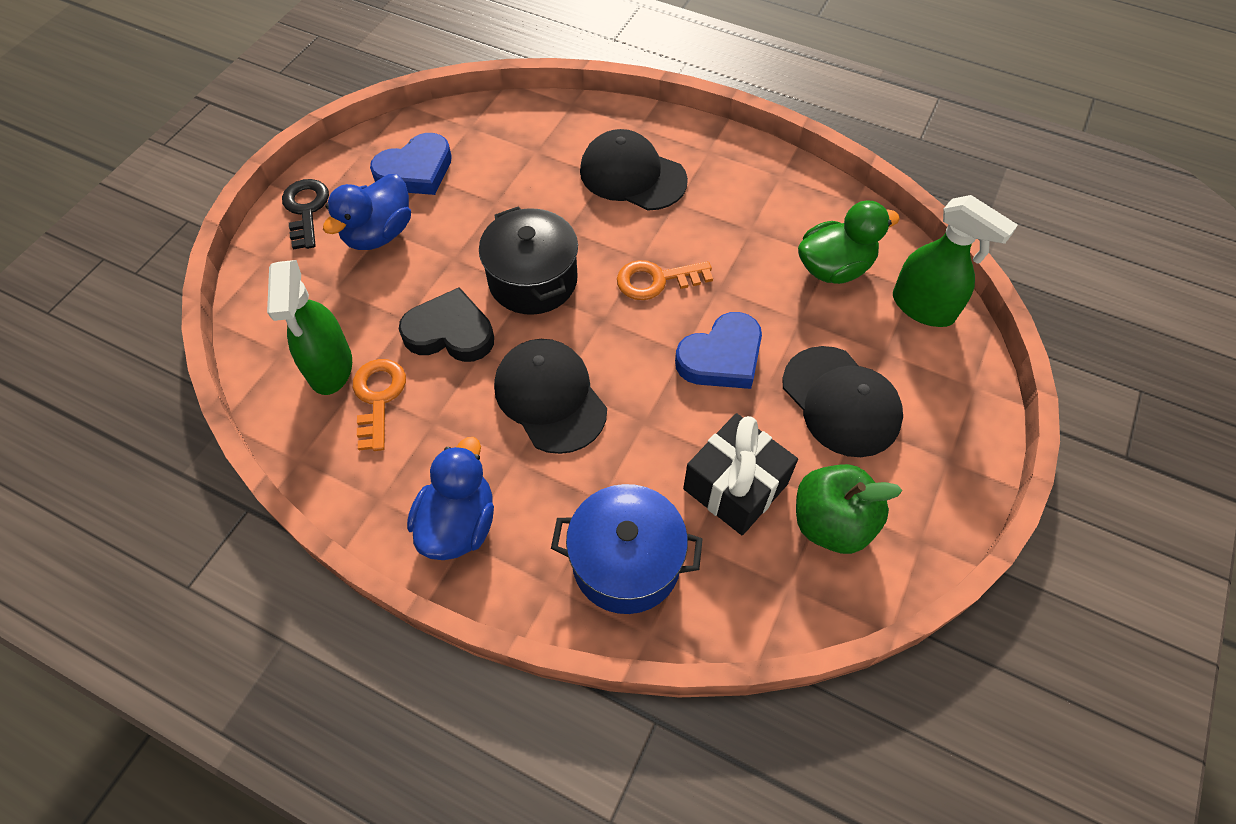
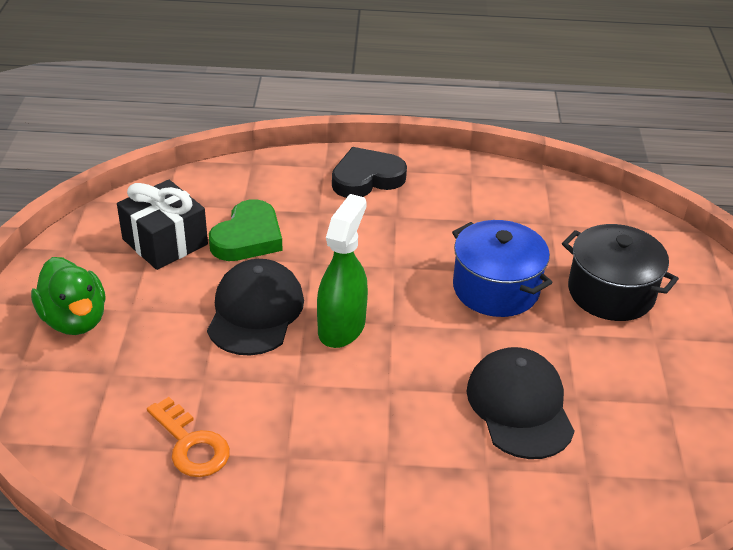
black cap: 3 -> 2
black key: 1 -> 0
blue duck: 2 -> 0
blue heart: 2 -> 0
green apple: 1 -> 0
green heart: 0 -> 1
green spray bottle: 2 -> 1
orange key: 2 -> 1

